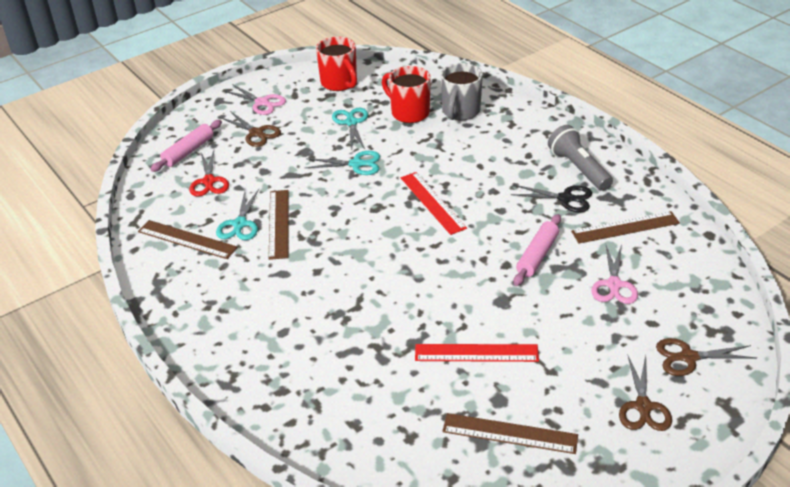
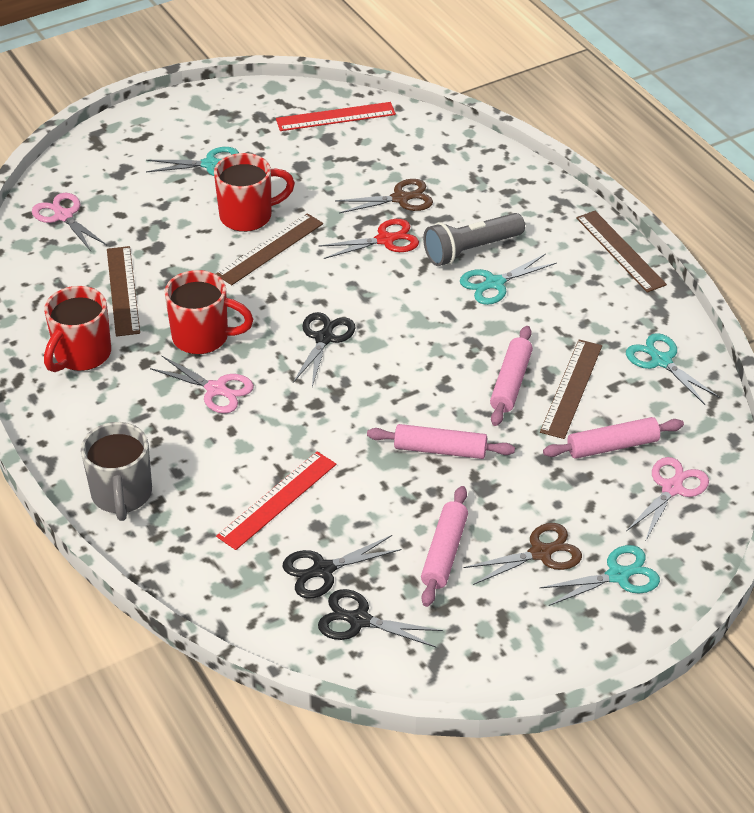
black scissors: 1 -> 3
brown scissors: 3 -> 2
pink rolling pin: 2 -> 4
pink scissors: 2 -> 3
red mug: 2 -> 3
turquoise scissors: 3 -> 4

